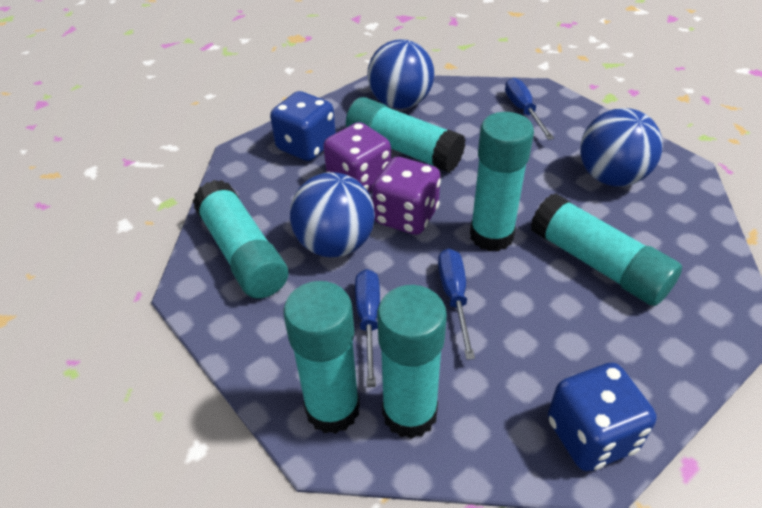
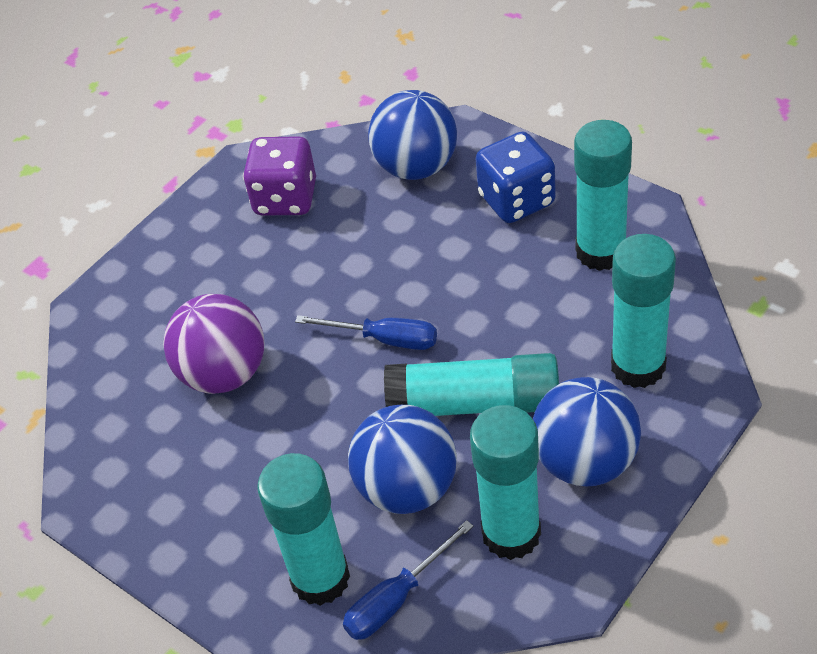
blue dice: 2 -> 1
blue screwdriver: 3 -> 2
purple ball: 0 -> 1
purple dice: 2 -> 1
turquoise glue stick: 6 -> 5

